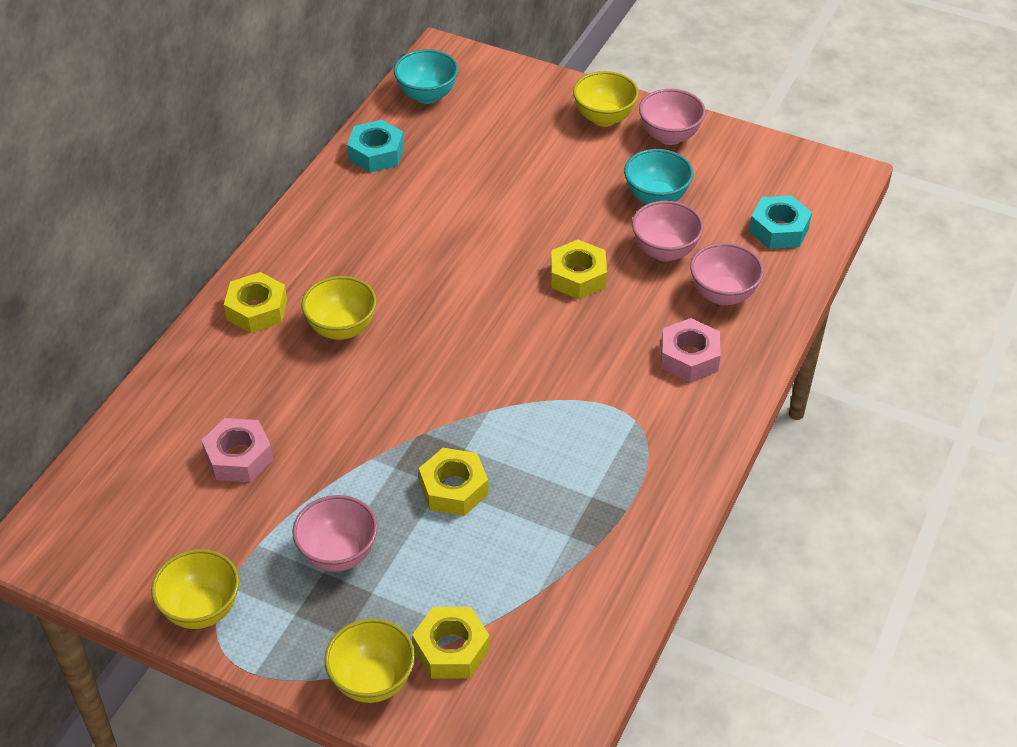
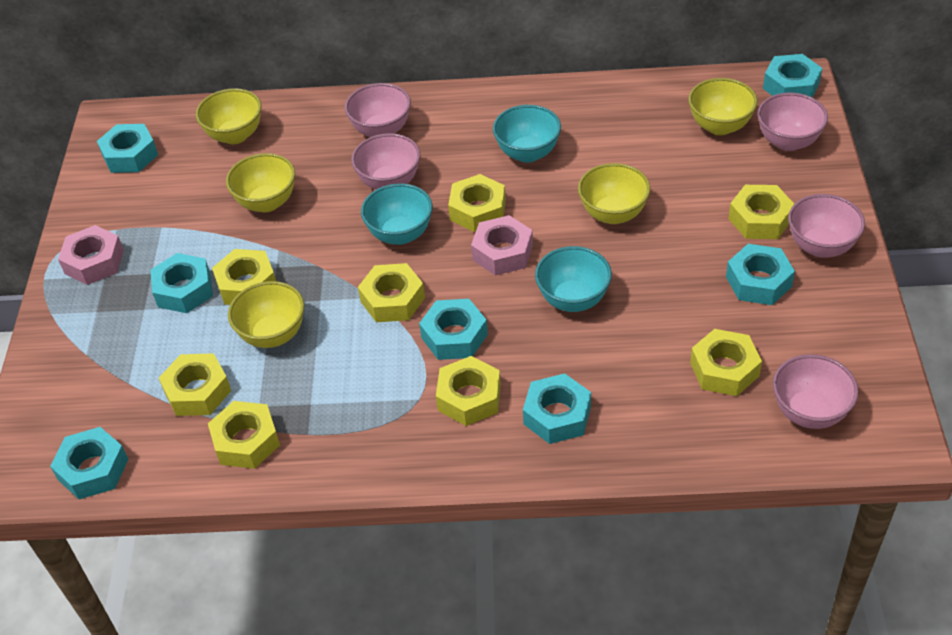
pink bowl: 4 -> 5
turquoise bowl: 2 -> 3
turquoise nut: 2 -> 7
yellow bowl: 4 -> 5
yellow nut: 4 -> 8

